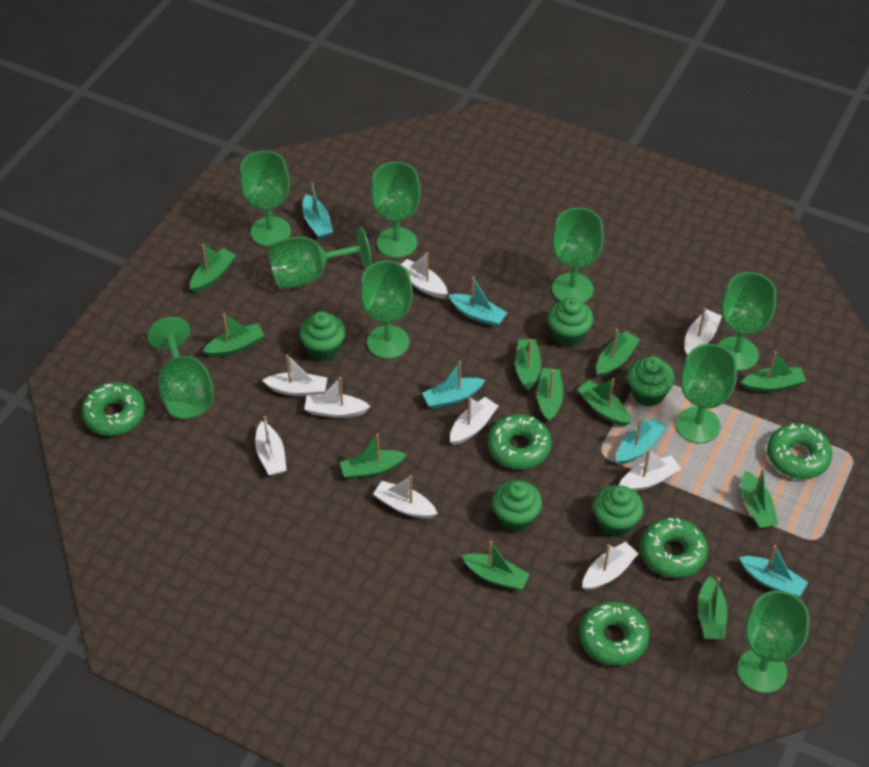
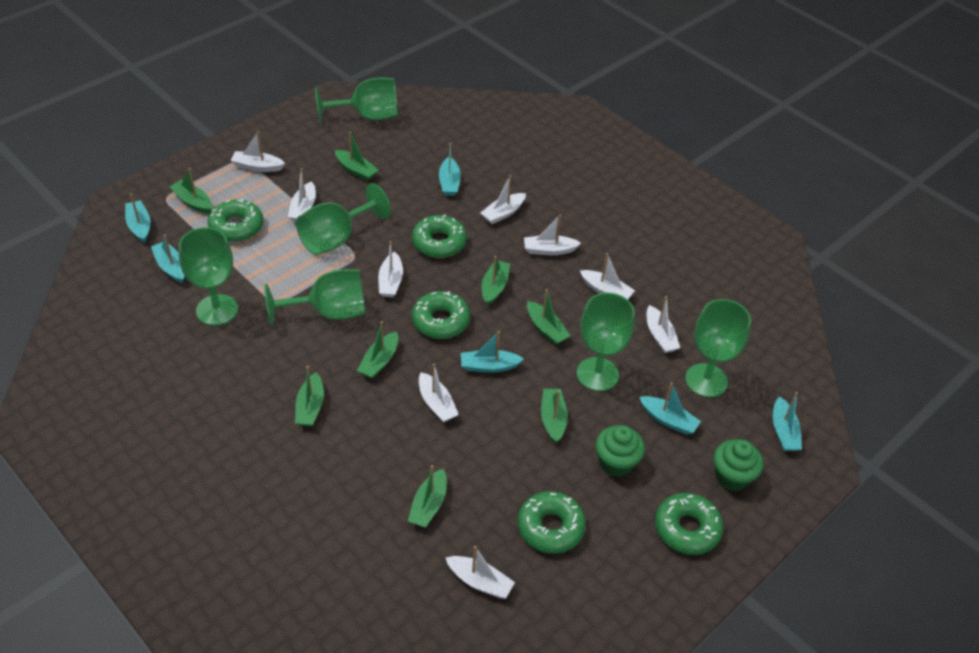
green boat: 11 -> 8
green cupcake: 5 -> 2
green goblet: 9 -> 6
turquoise boat: 5 -> 6

